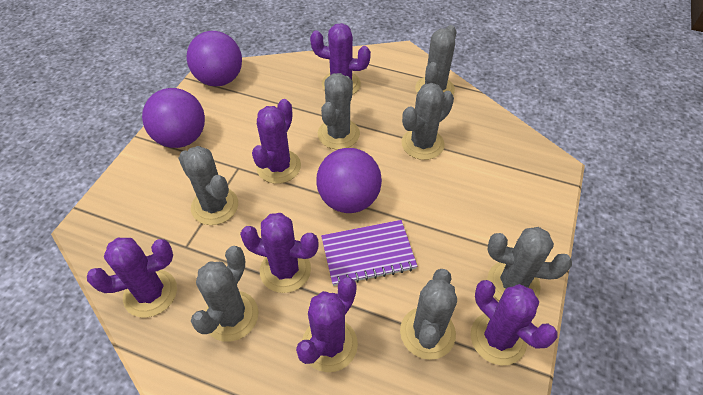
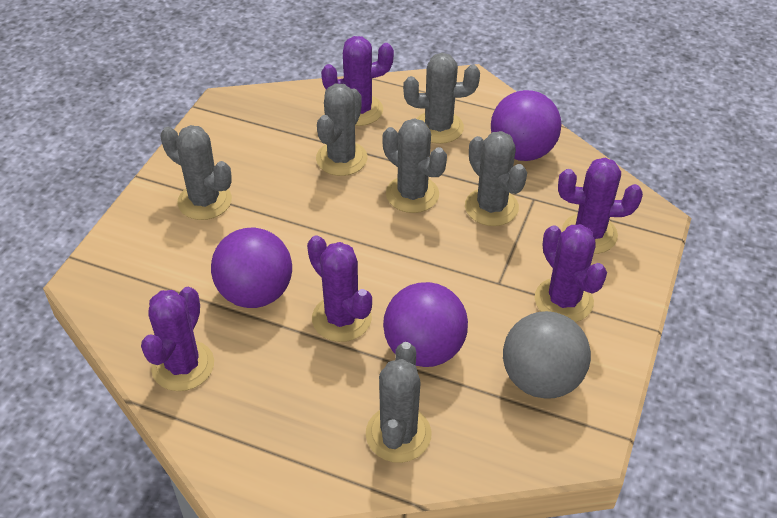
grey ball: 0 -> 1
grey cactus: 7 -> 6
purple cactus: 6 -> 5
purple notebook: 1 -> 0

